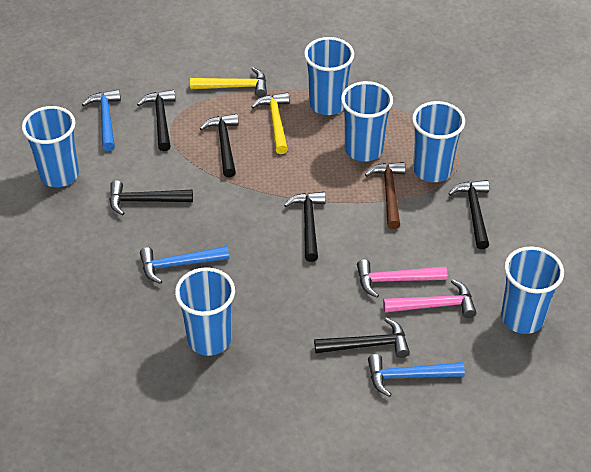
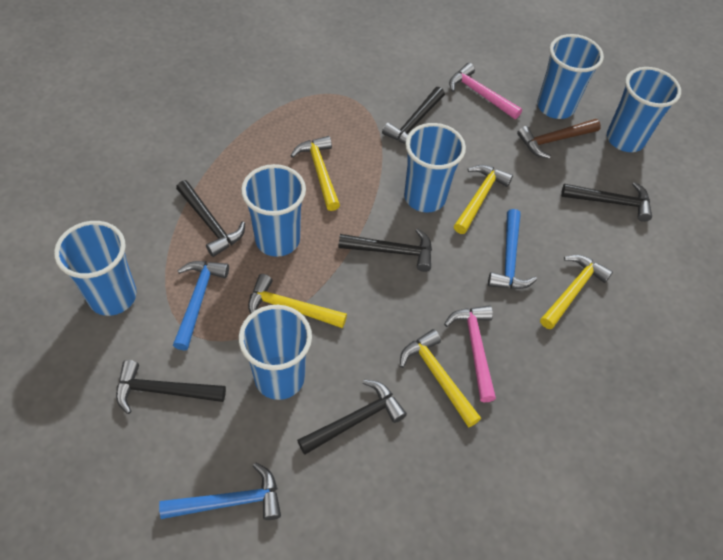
yellow hammer: 2 -> 5

